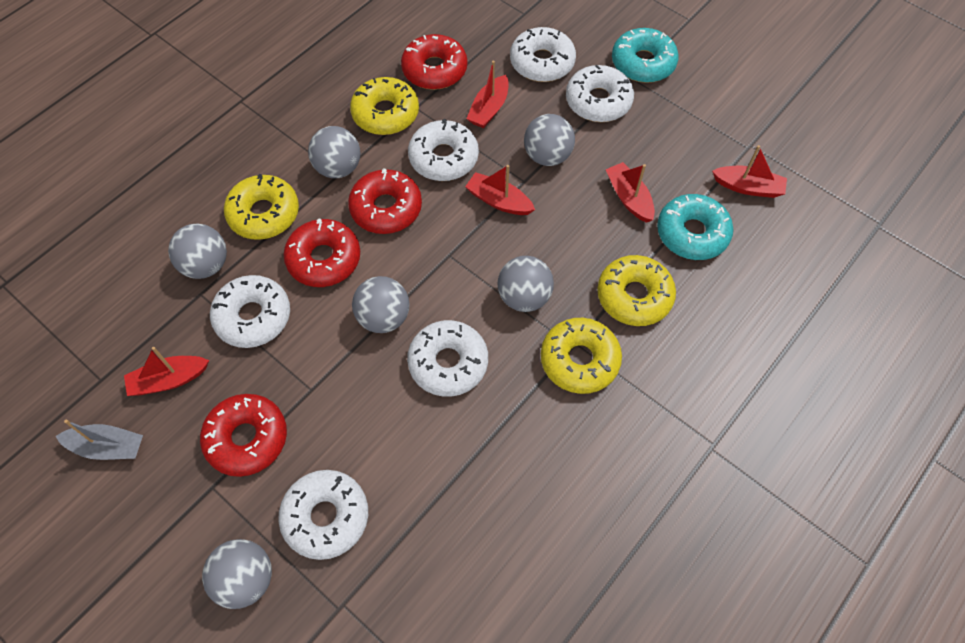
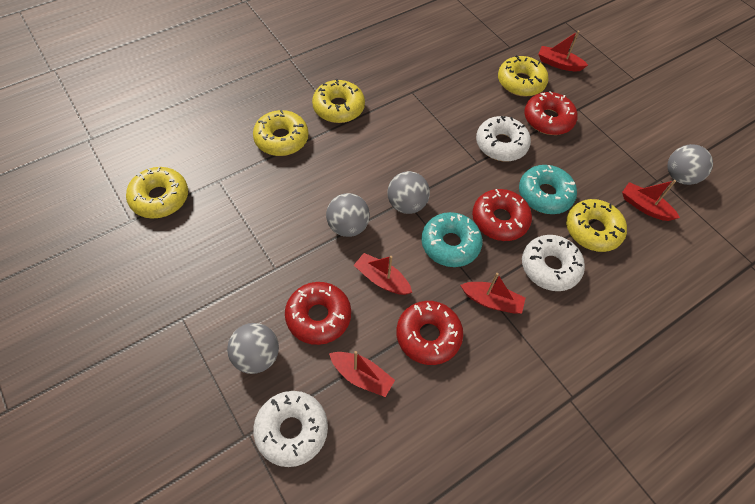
grey ball: 6 -> 4
grey boat: 1 -> 0
white donut: 6 -> 3
yellow donut: 4 -> 5

